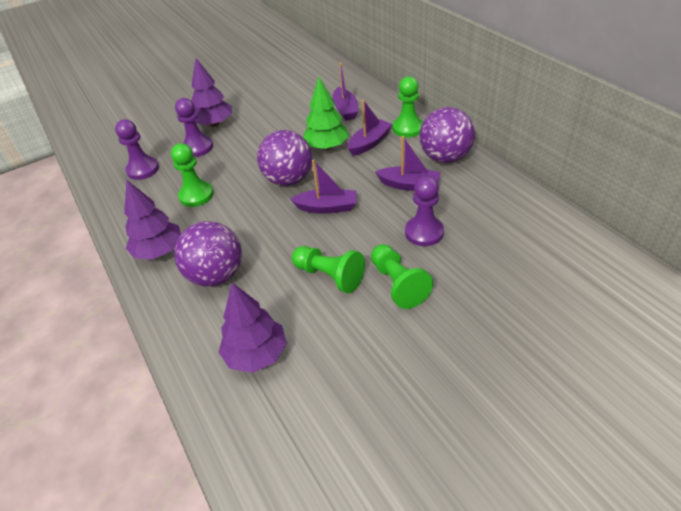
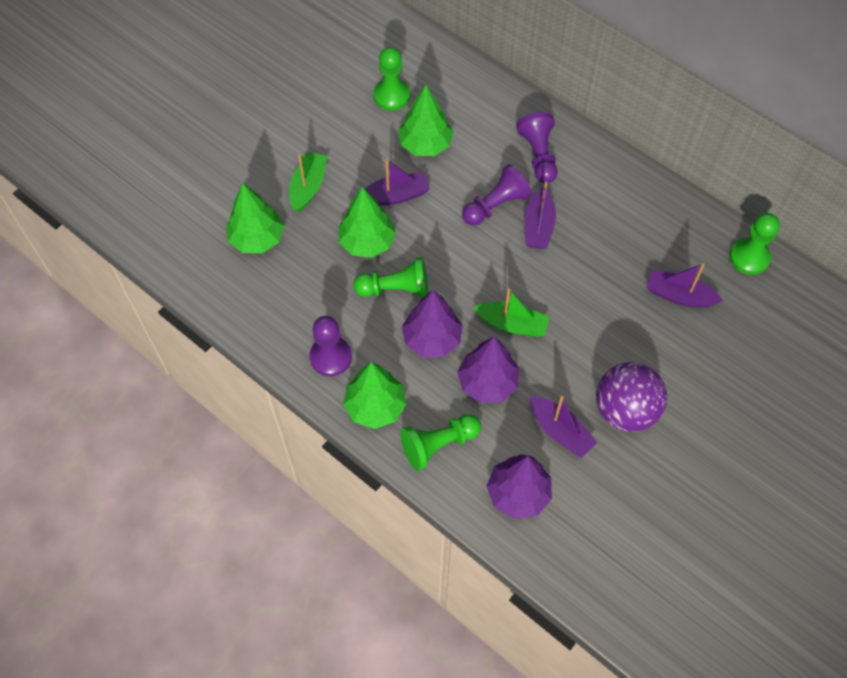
green boat: 0 -> 2
green tree: 1 -> 4
purple ball: 3 -> 1

